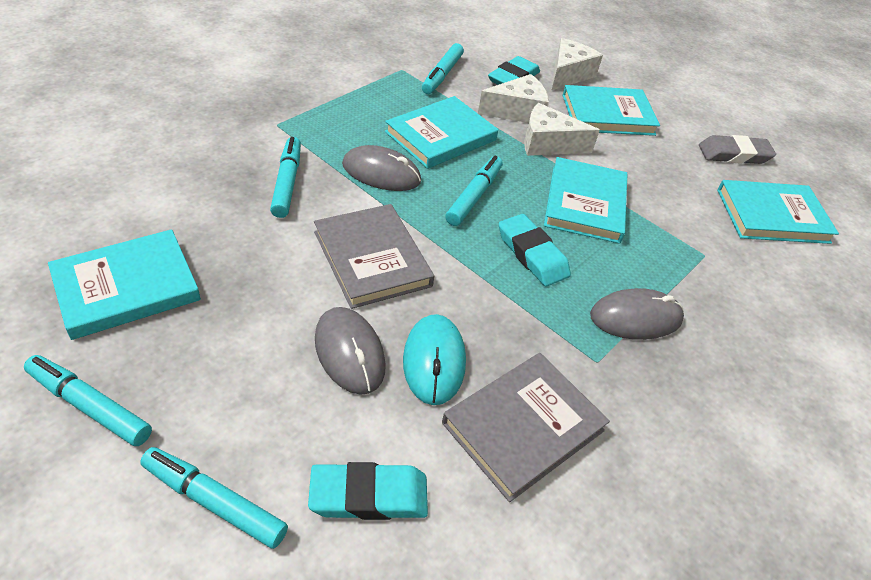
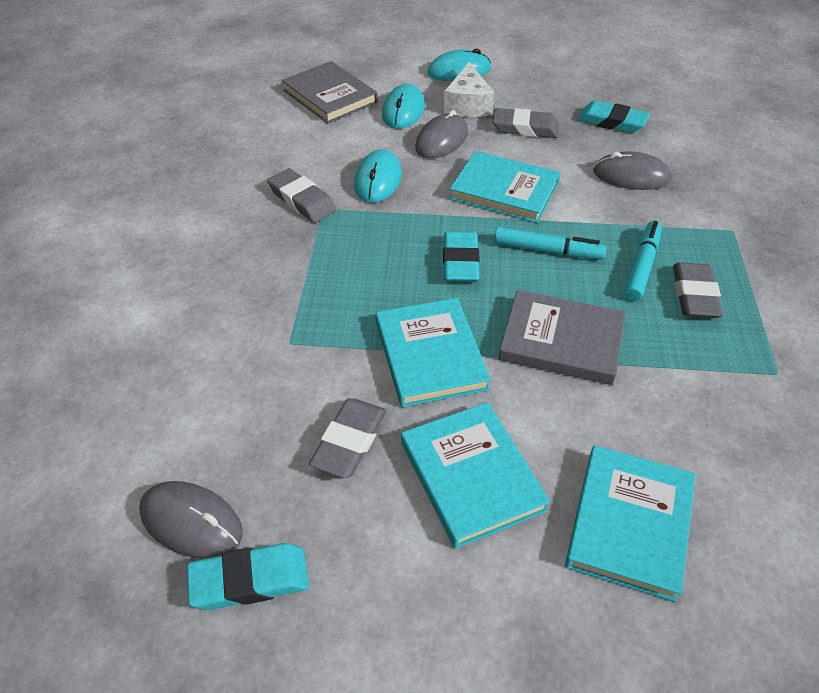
grey eraser: 1 -> 4
turquoise book: 5 -> 4
turquoise marker: 5 -> 2
turquoise mouse: 1 -> 3
white cheese: 3 -> 1

